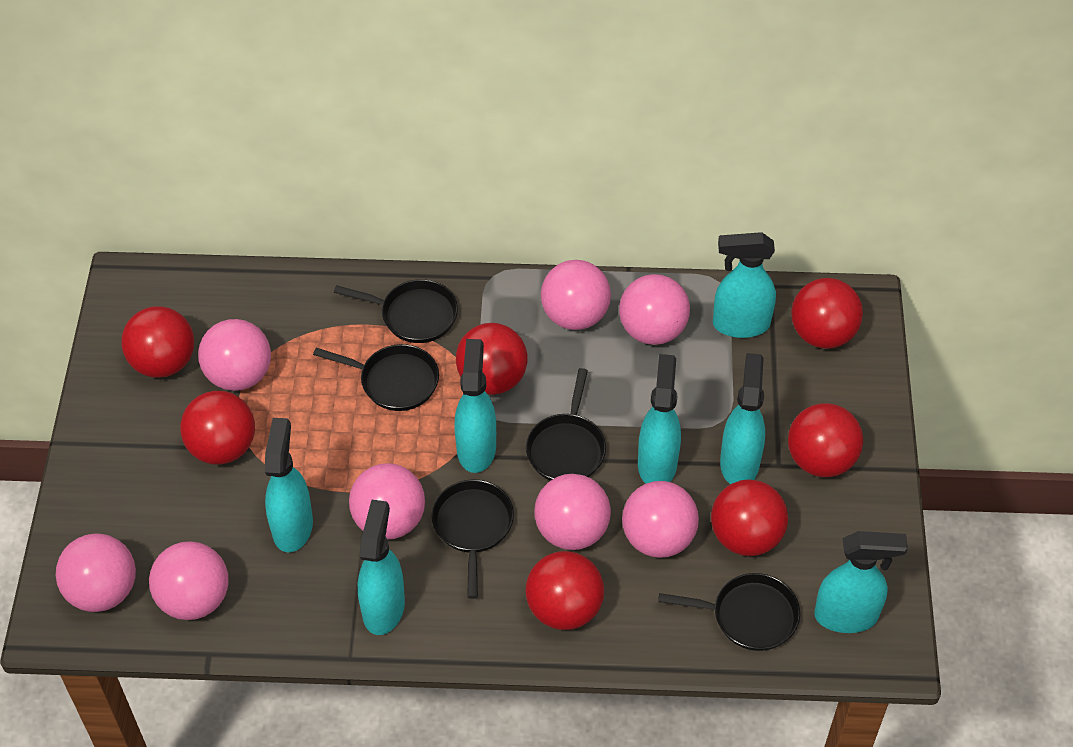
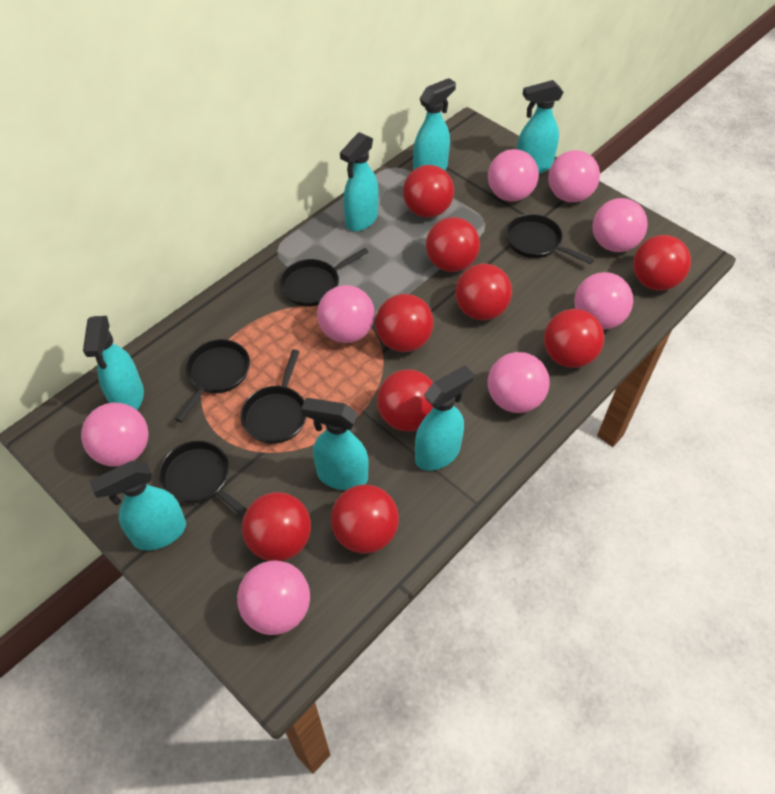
red ball: 7 -> 9

